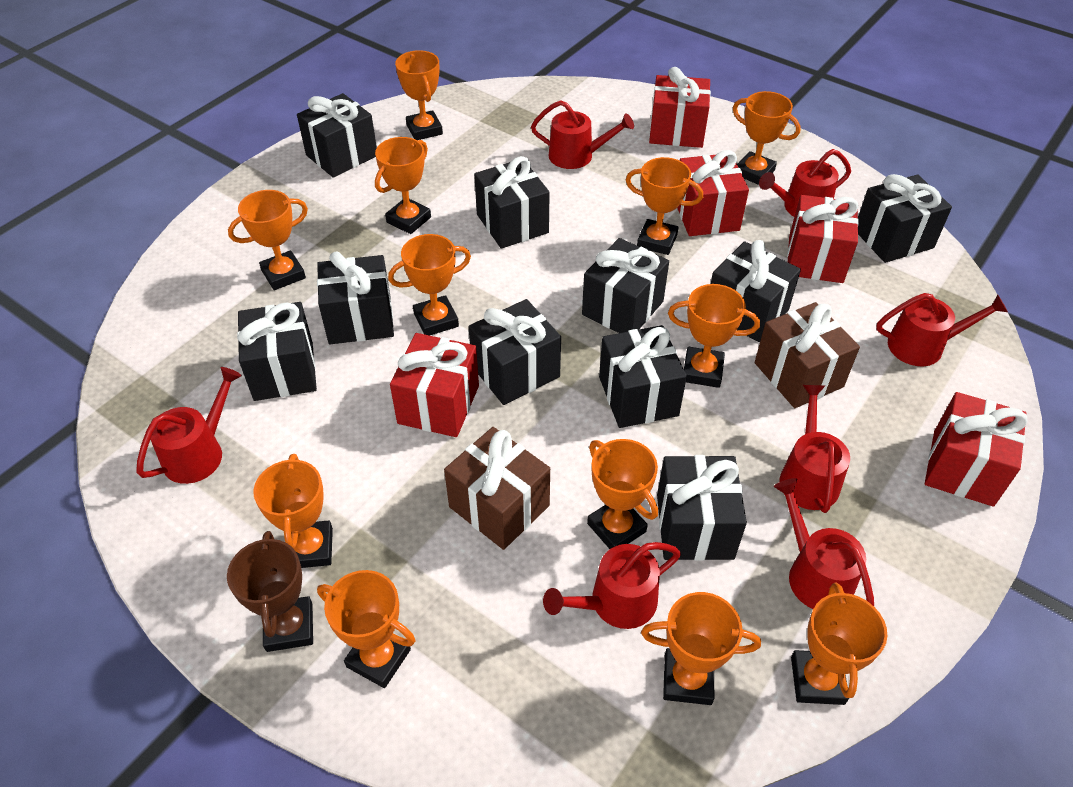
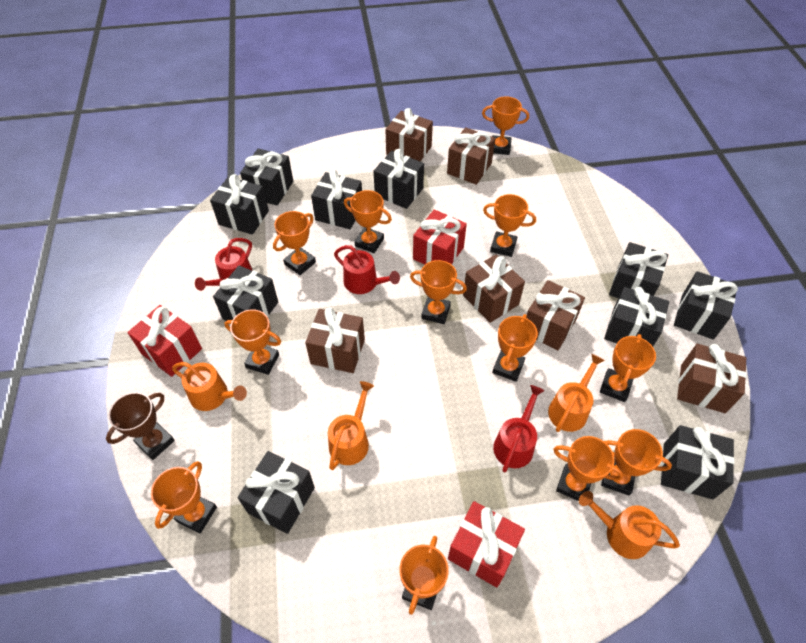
brown gift: 2 -> 6
orange watering can: 0 -> 4
red gift: 5 -> 3
red watering can: 7 -> 3

